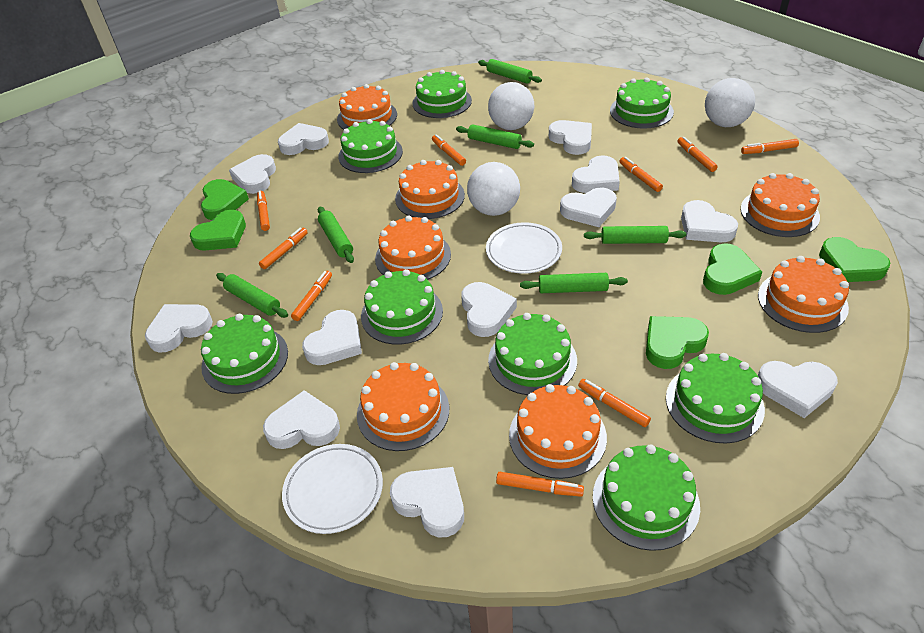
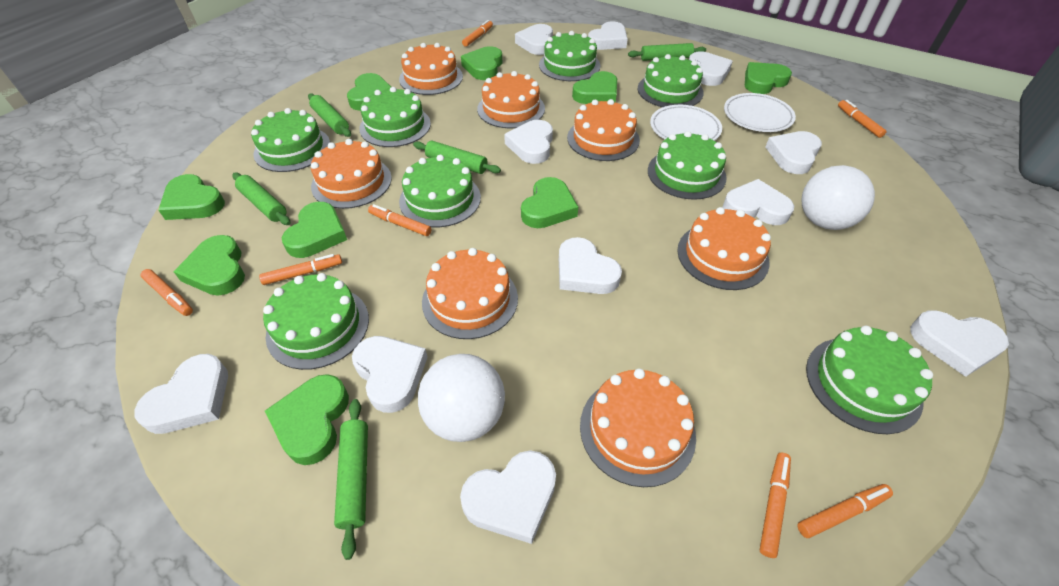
green heart: 5 -> 9
green rolling pin: 6 -> 5
orange marker: 9 -> 7
white ball: 3 -> 2
white heart: 12 -> 11

